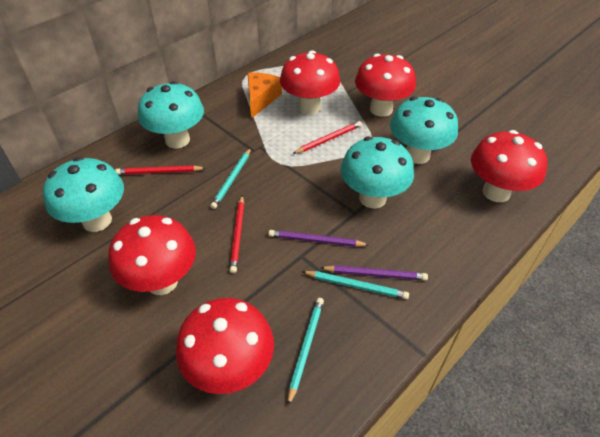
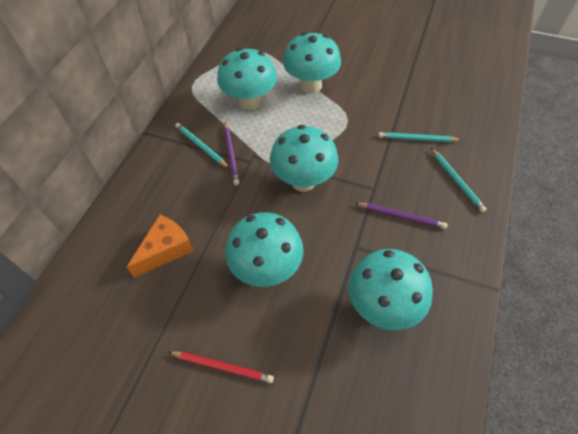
red mushroom: 5 -> 0
red pencil: 3 -> 1
turquoise mushroom: 4 -> 5

